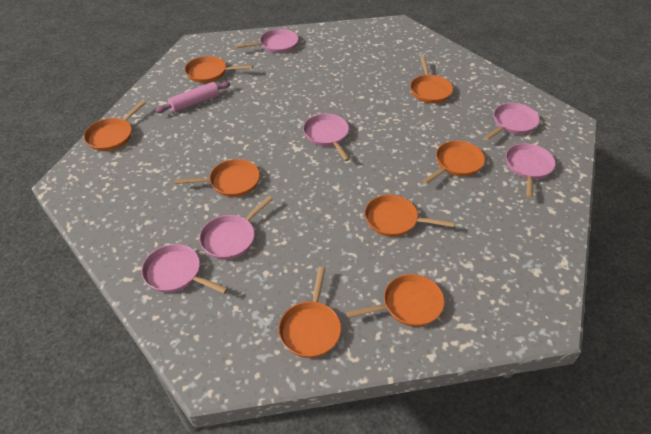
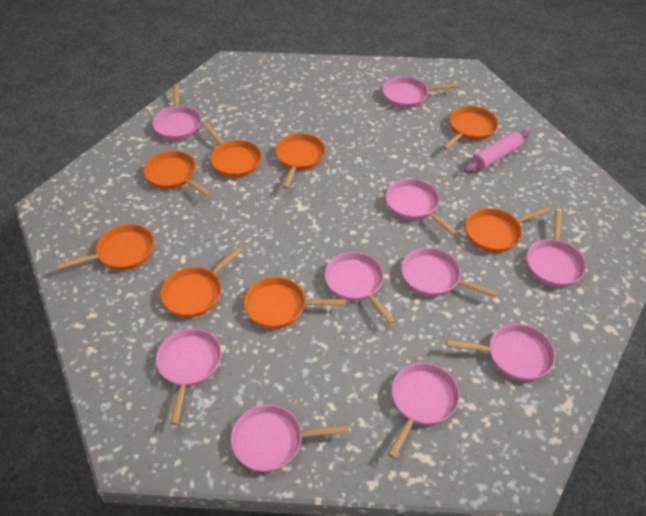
pink pan: 6 -> 10

